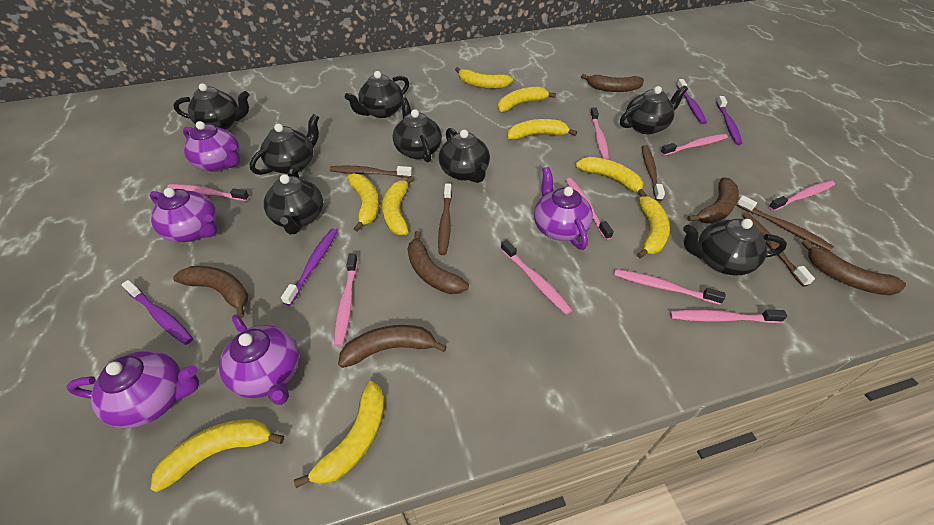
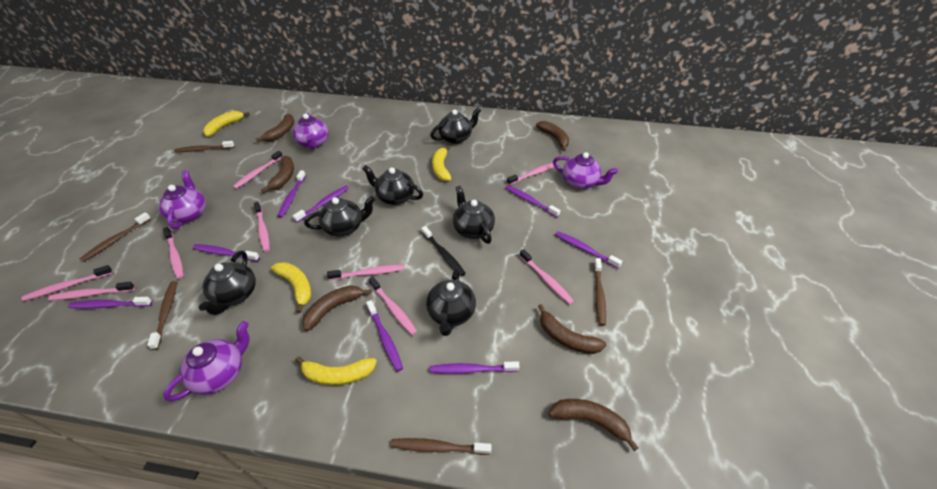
black teapot: 8 -> 6
black toothbrush: 0 -> 1
purple teapot: 5 -> 4
purple toothbrush: 4 -> 8
yellow banana: 9 -> 4

